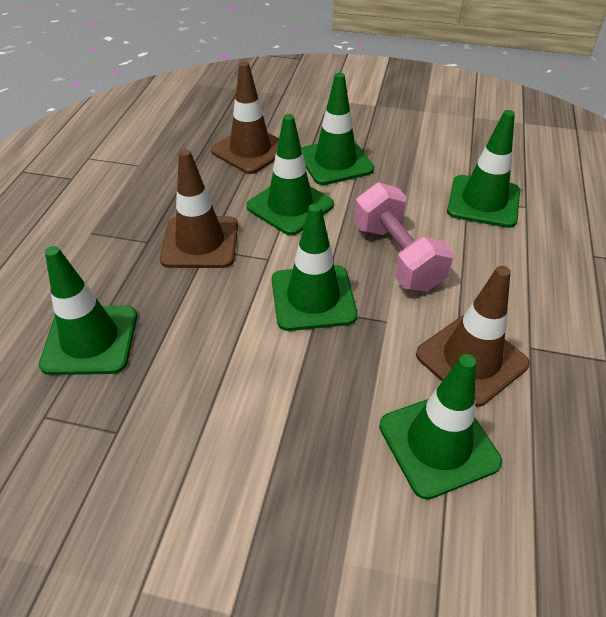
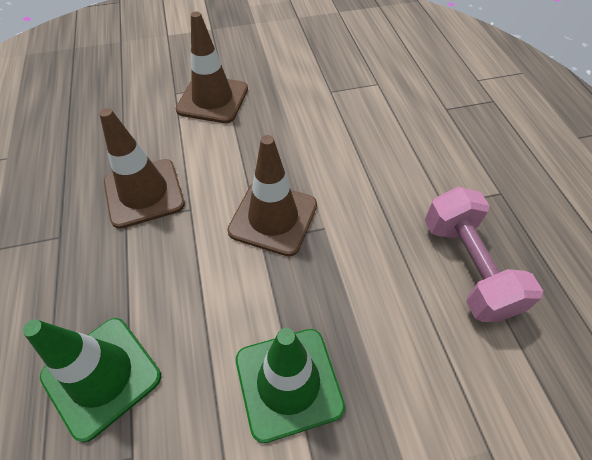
green traffic cone: 6 -> 2

